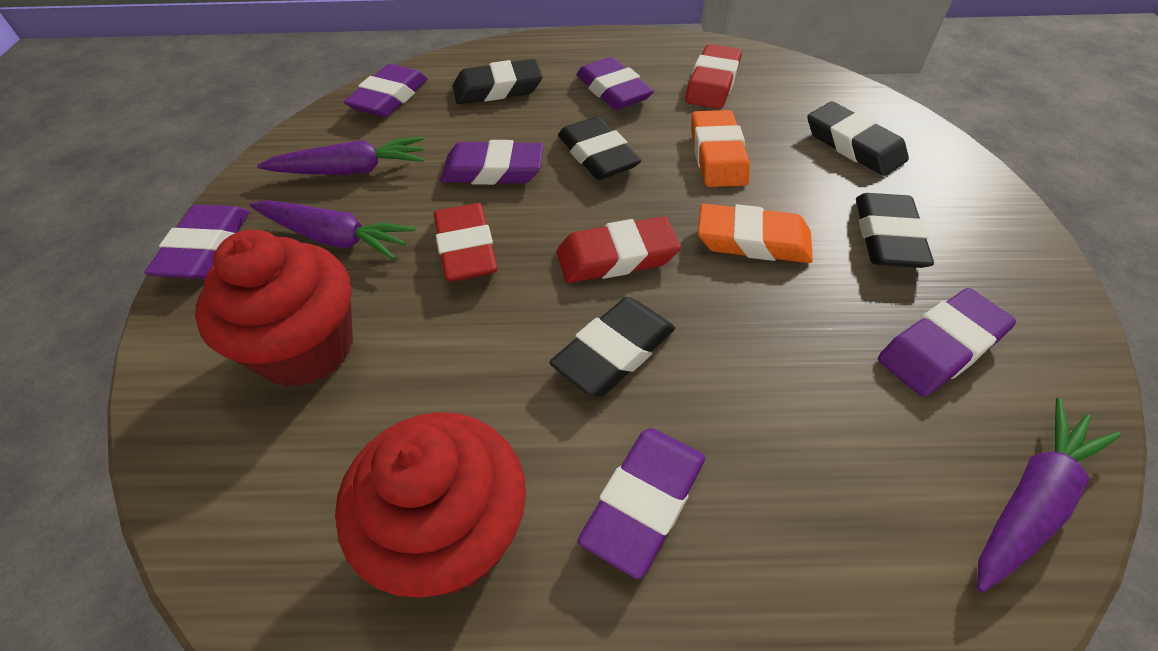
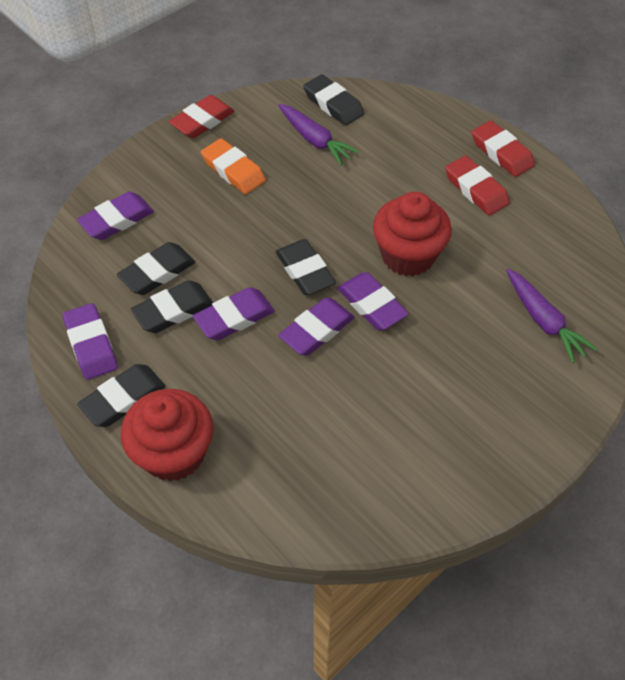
orange eraser: 2 -> 1
purple carrot: 3 -> 2
purple eraser: 6 -> 5

